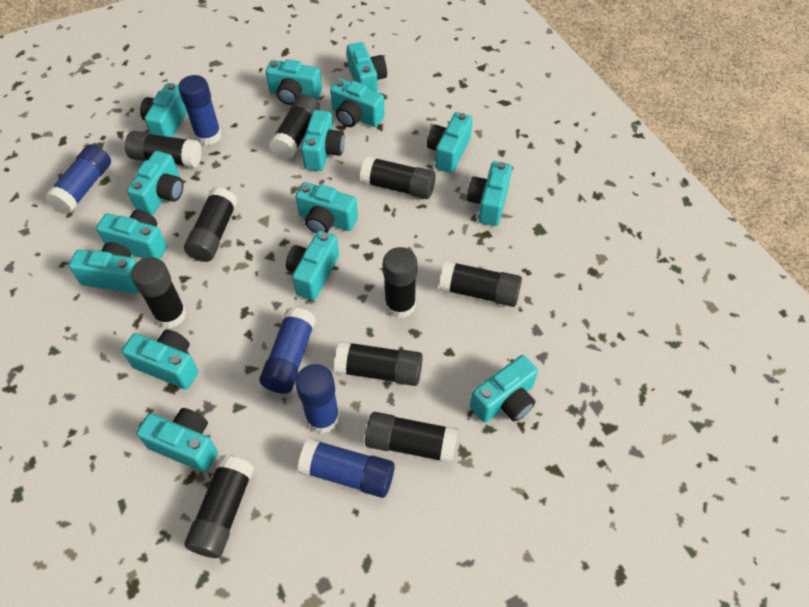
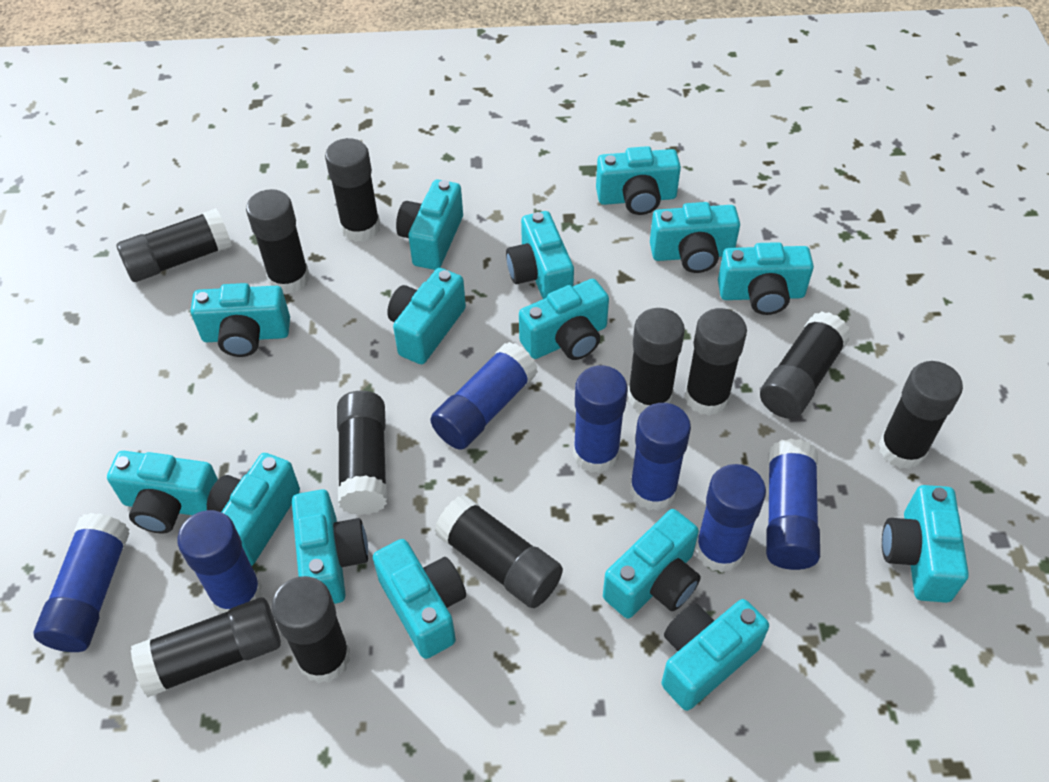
black glue stick: 10 -> 11
blue glue stick: 5 -> 7

